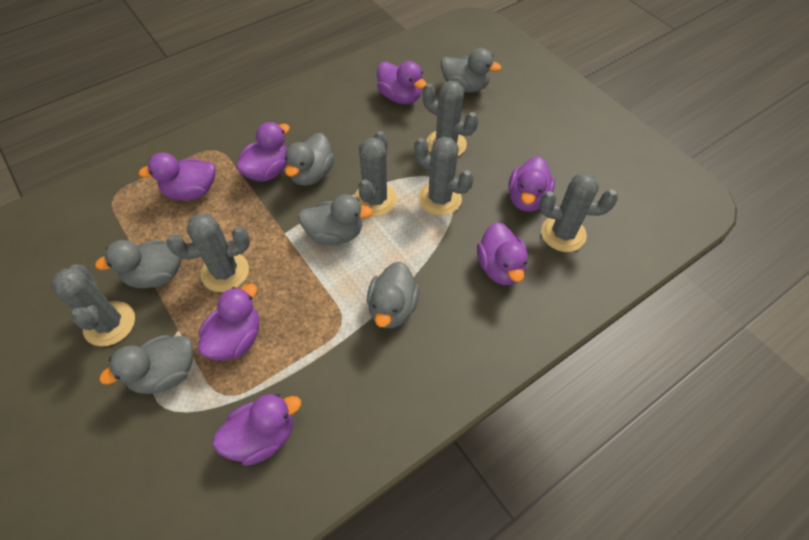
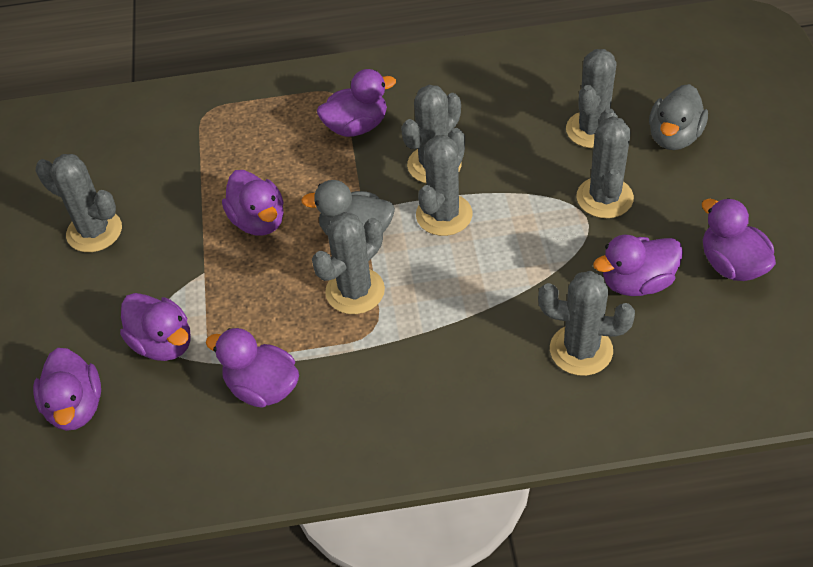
grey cactus: 6 -> 7
grey duck: 6 -> 2

